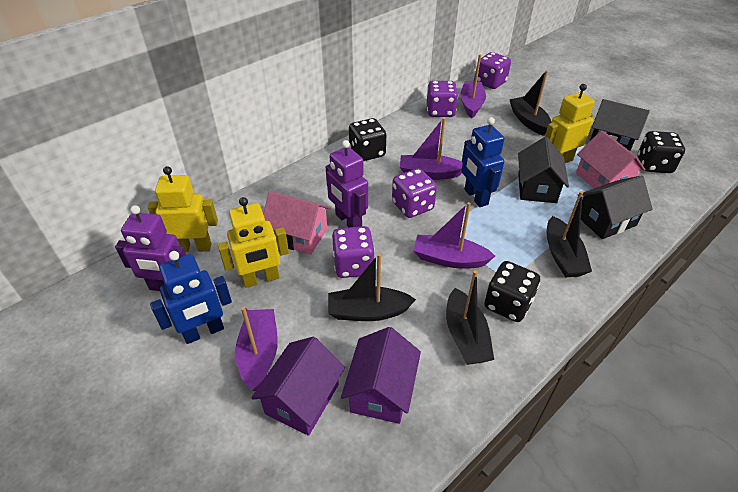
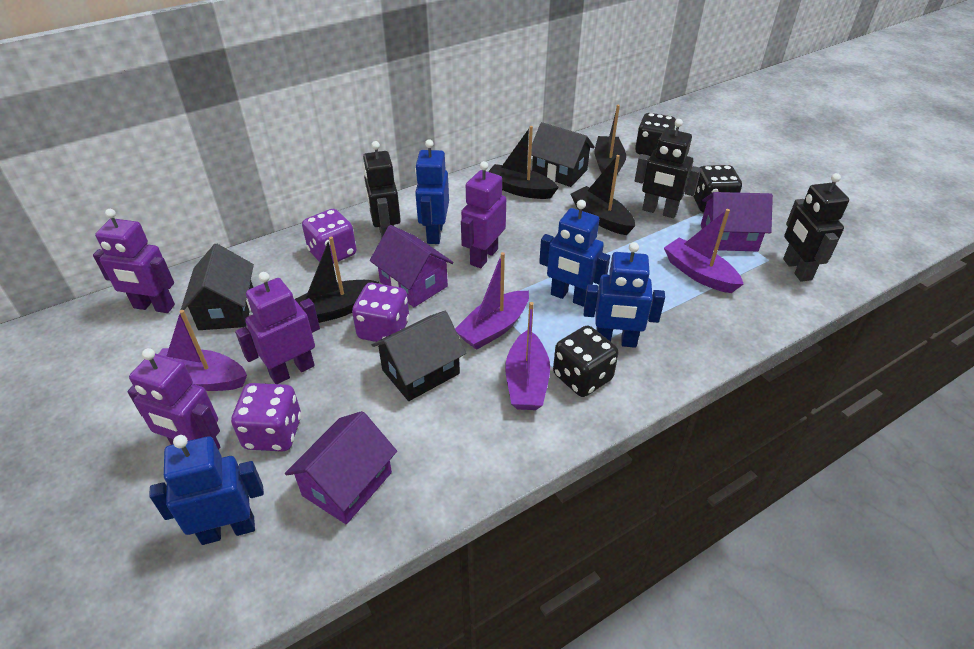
black robot: 0 -> 3
blue robot: 2 -> 4
pink house: 2 -> 0
purple dice: 4 -> 3
purple house: 2 -> 3
purple robot: 2 -> 4
yellow robot: 3 -> 0

